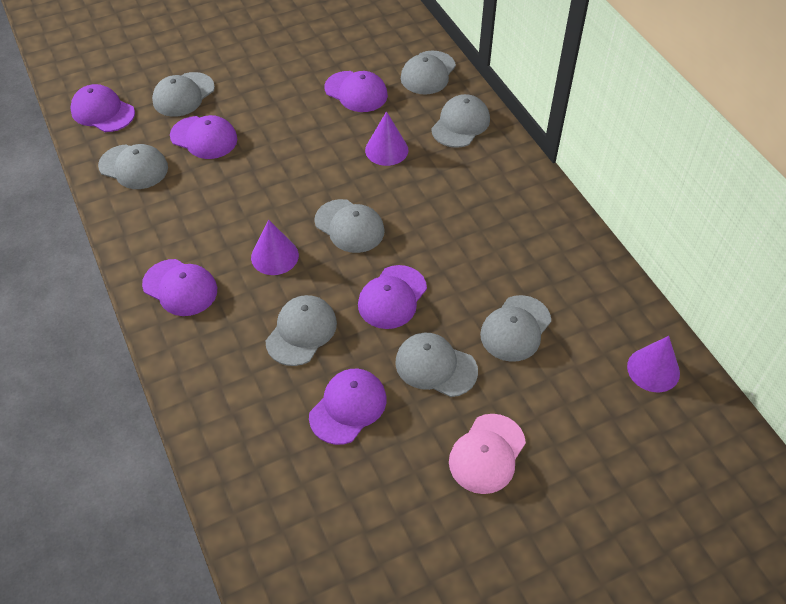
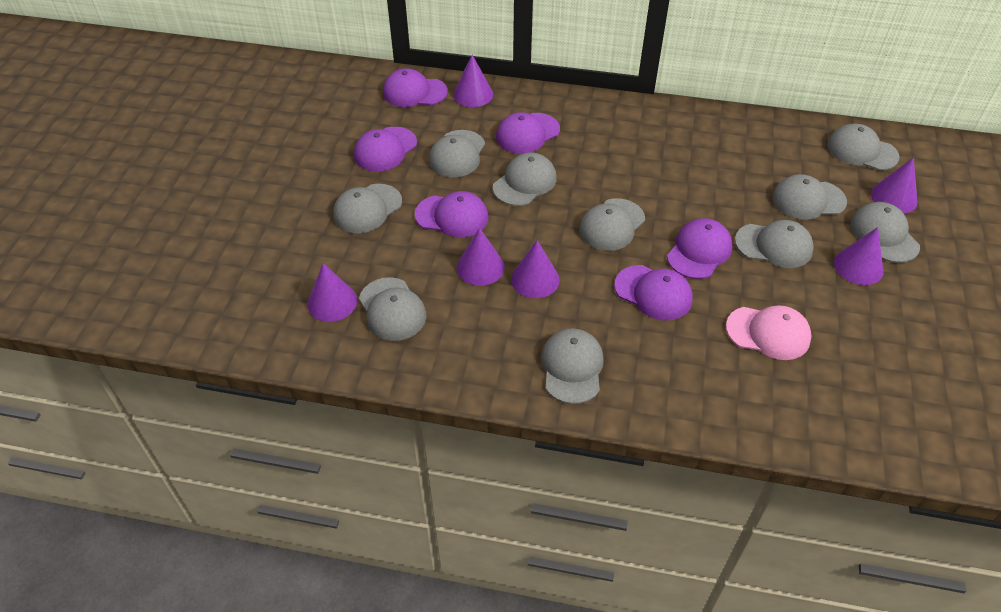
grey cap: 8 -> 10
purple cone: 3 -> 6

